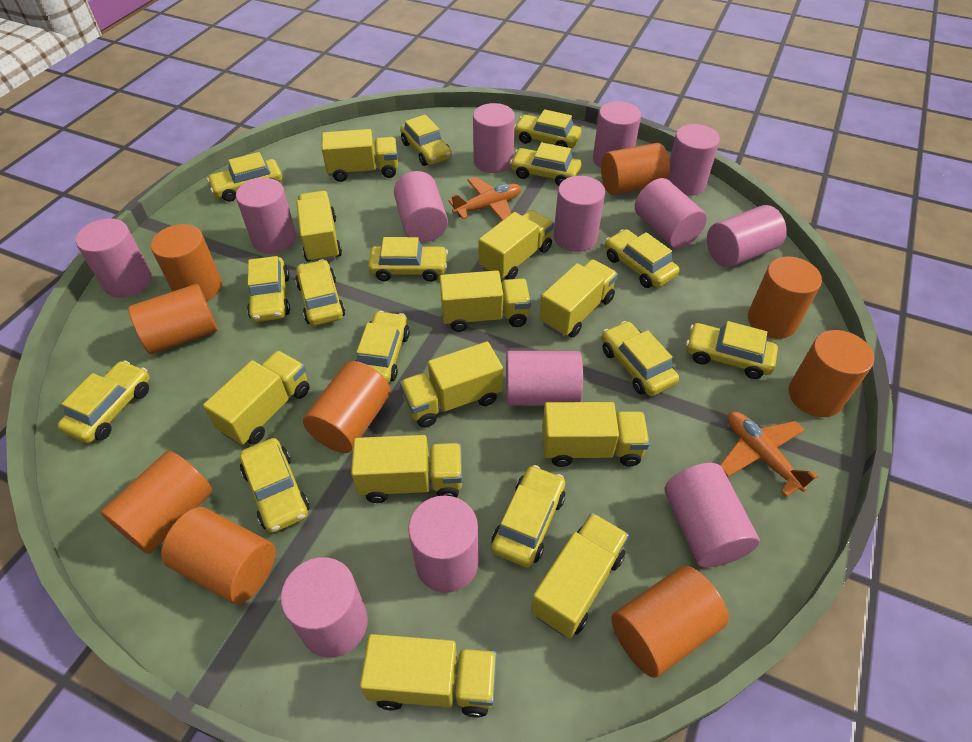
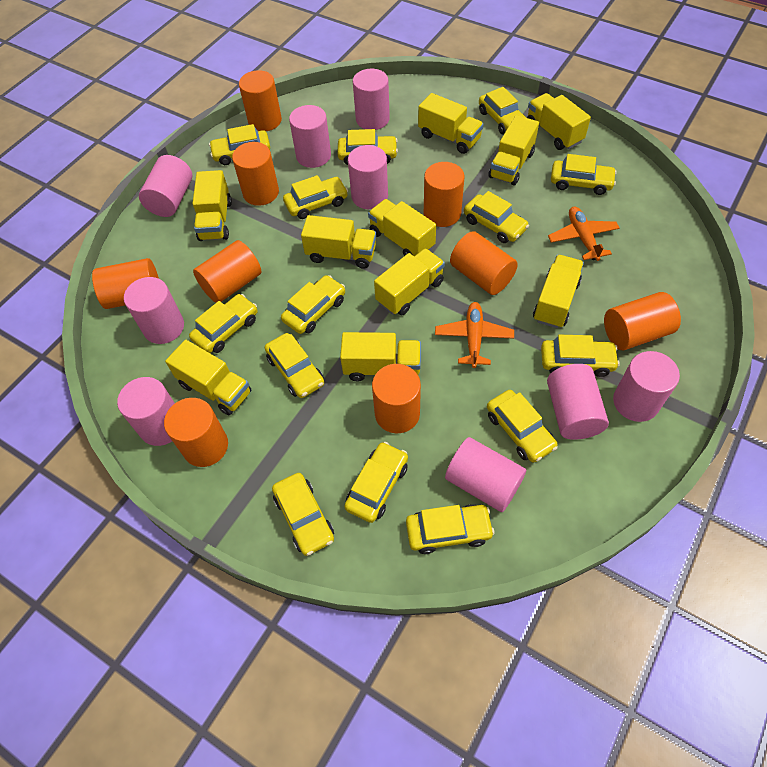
pink cylinder: 13 -> 9
yellow truck: 11 -> 10

